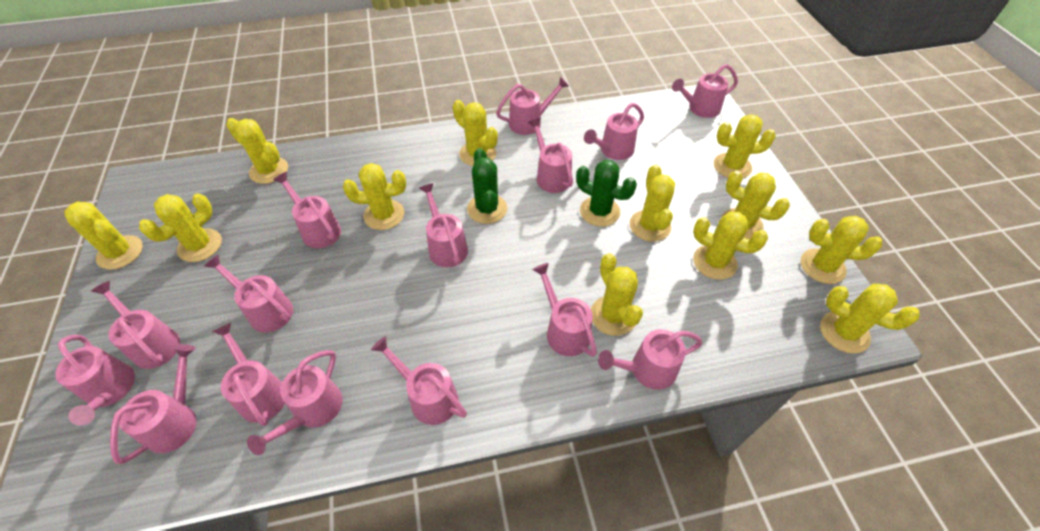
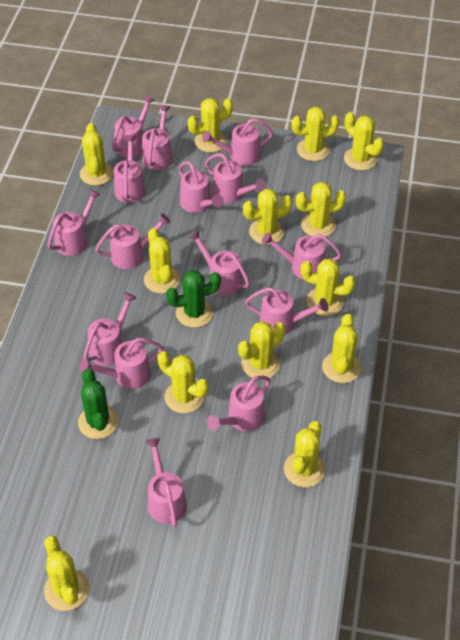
yellow cactus: 12 -> 13

